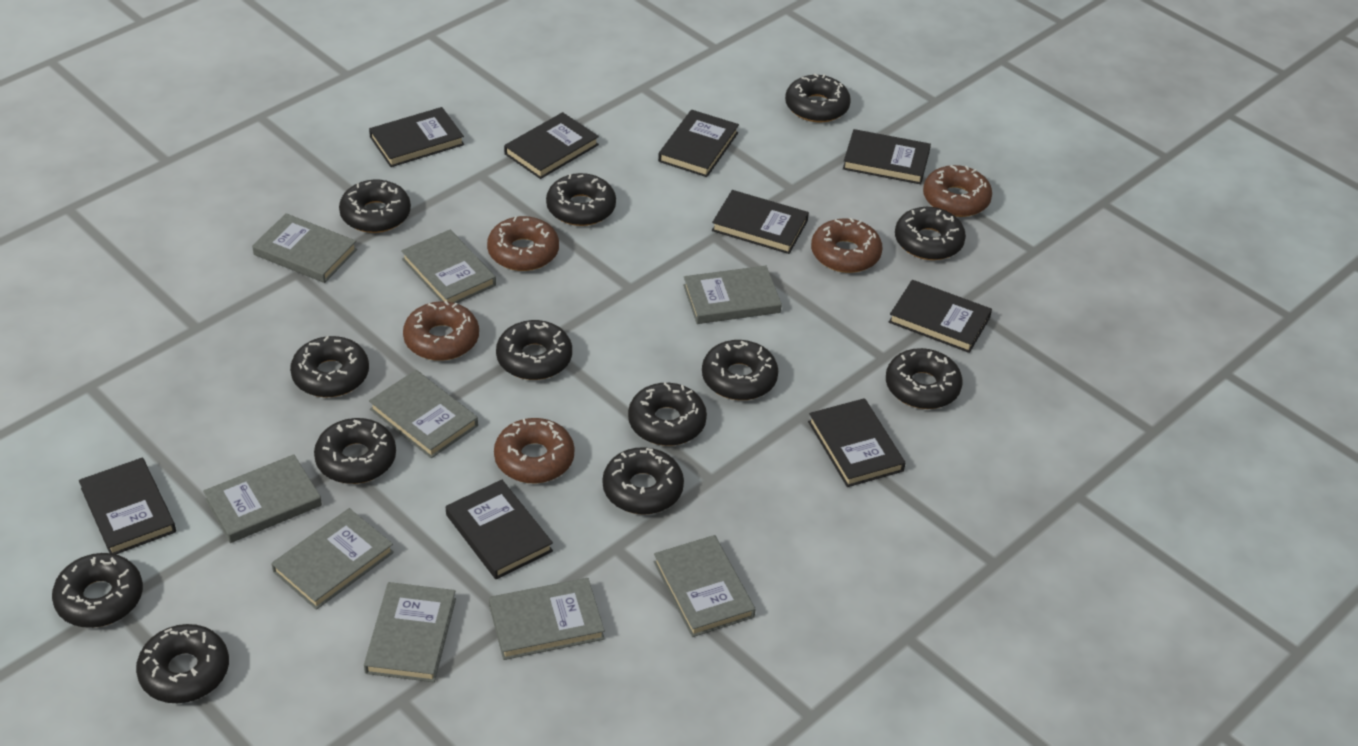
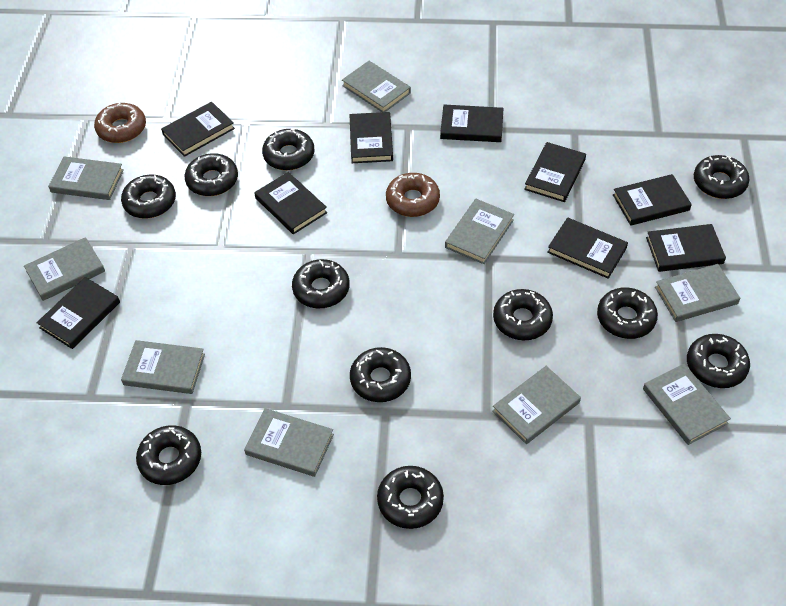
black donut: 13 -> 11
brown donut: 5 -> 2

